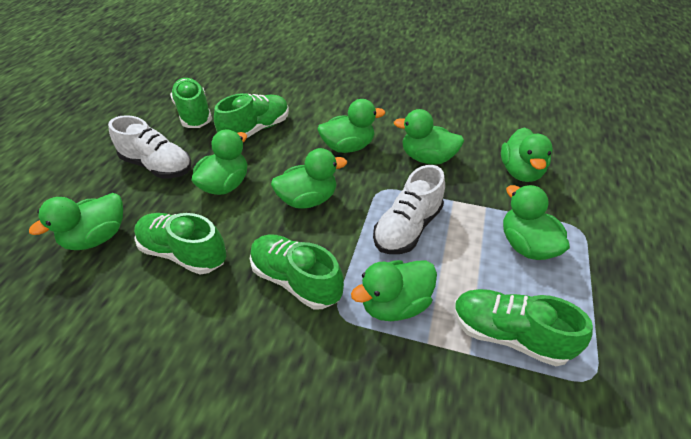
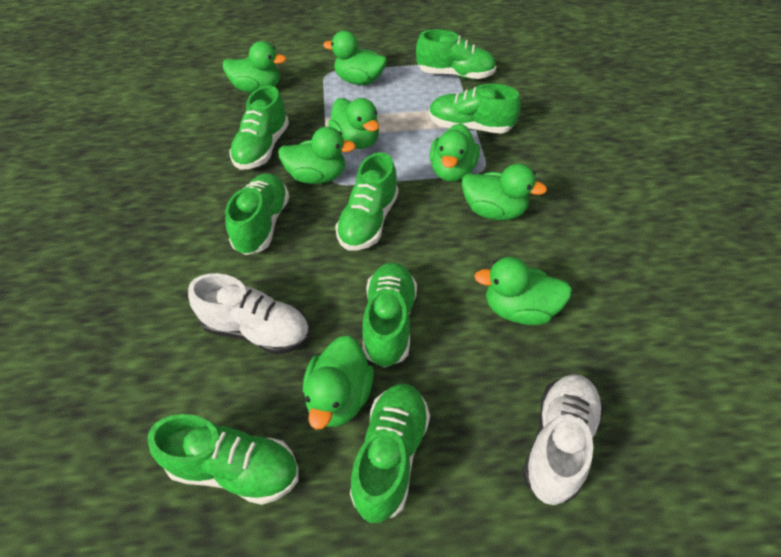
green shoe: 5 -> 8

